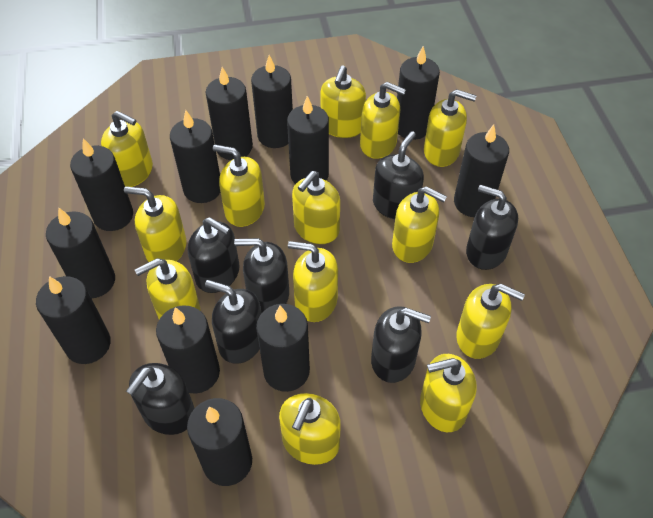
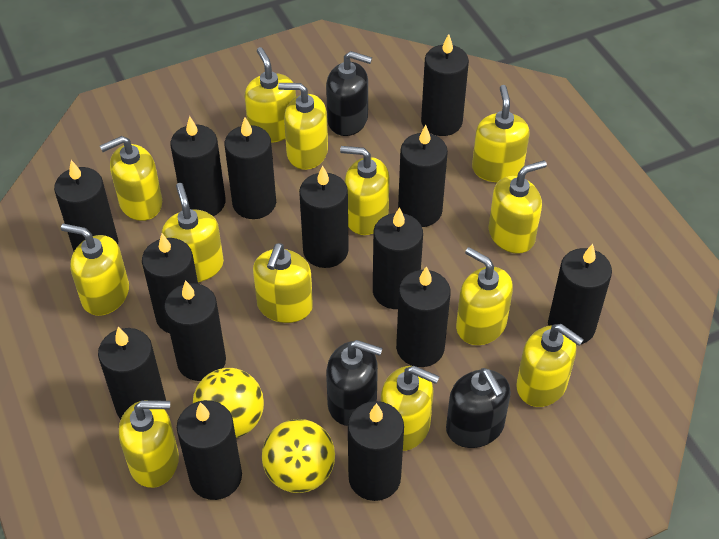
black candle: 12 -> 14
black soap dispenser: 7 -> 3
yellow ball: 0 -> 2

